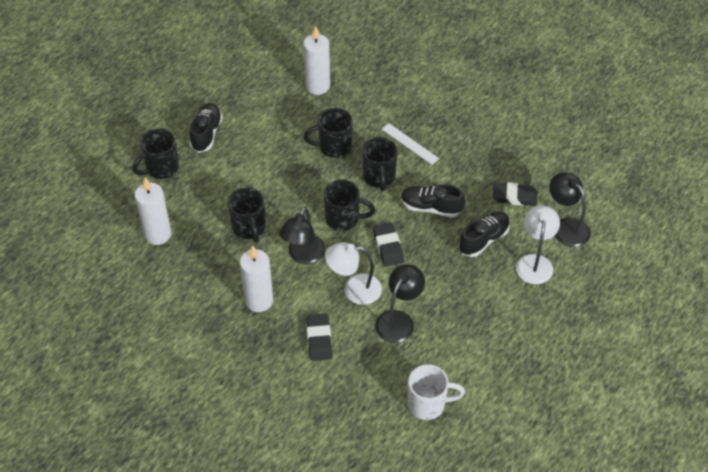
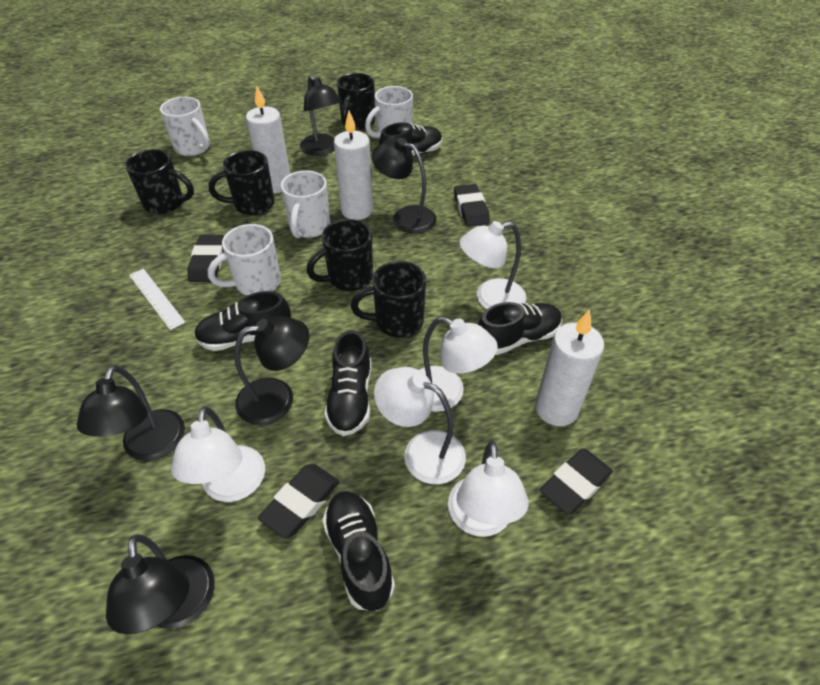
black eraser: 3 -> 4
black lamp: 3 -> 5
black shoe: 3 -> 5
white lamp: 2 -> 5
white mug: 1 -> 4

